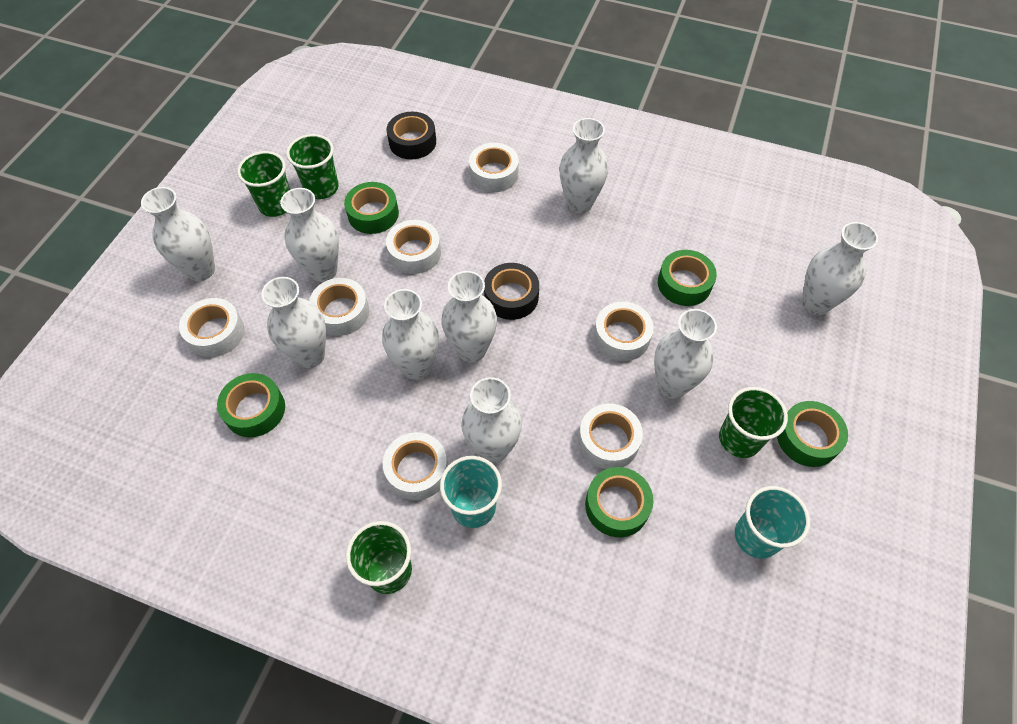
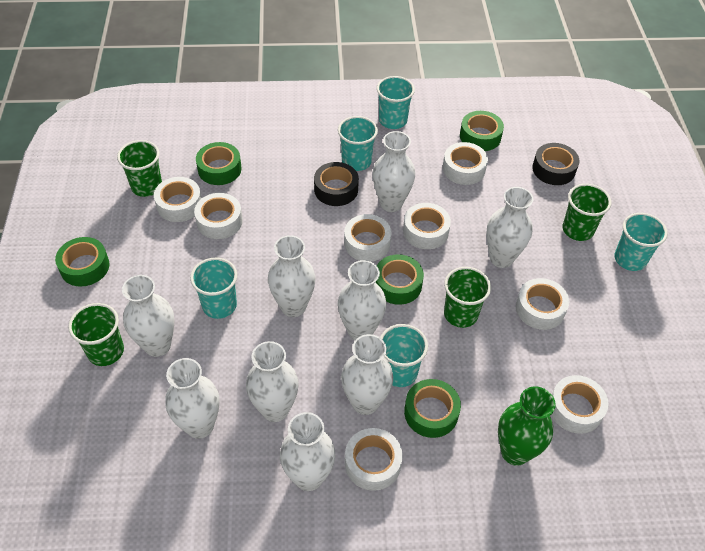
green vase: 0 -> 1
turquoise cup: 2 -> 5
white tape: 7 -> 8

